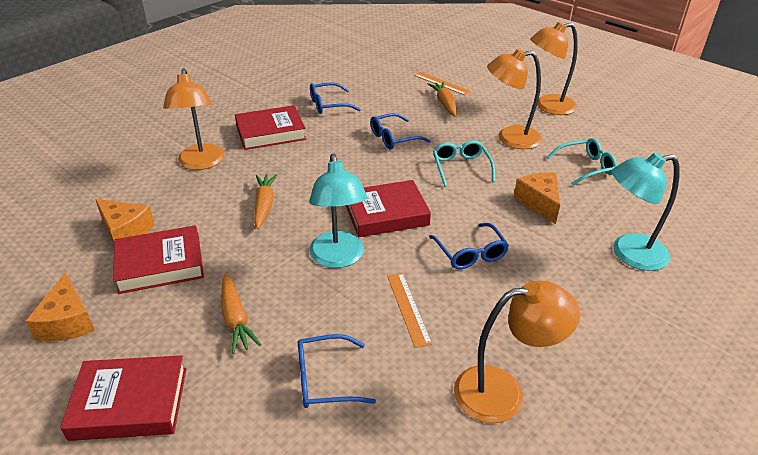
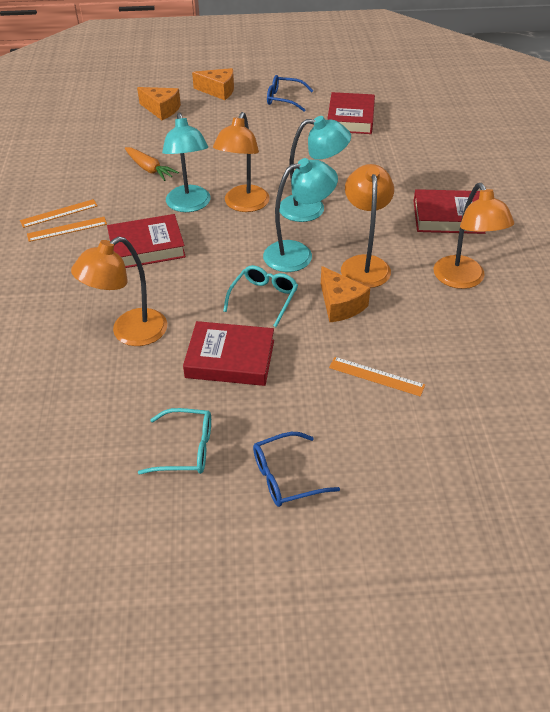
blue glasses: 4 -> 2
orange carrot: 3 -> 1
orange ruler: 2 -> 3
turquoise lamp: 2 -> 3

